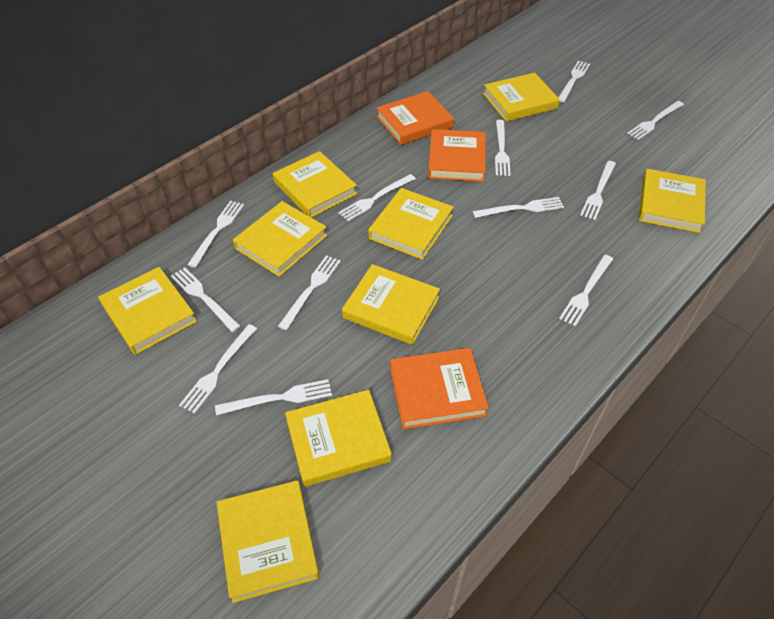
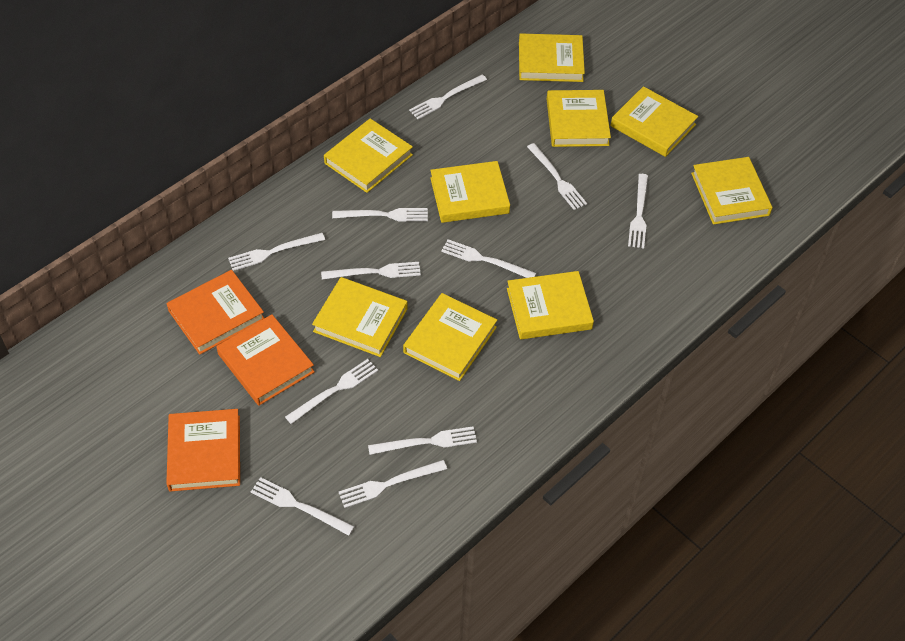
white fork: 12 -> 11

